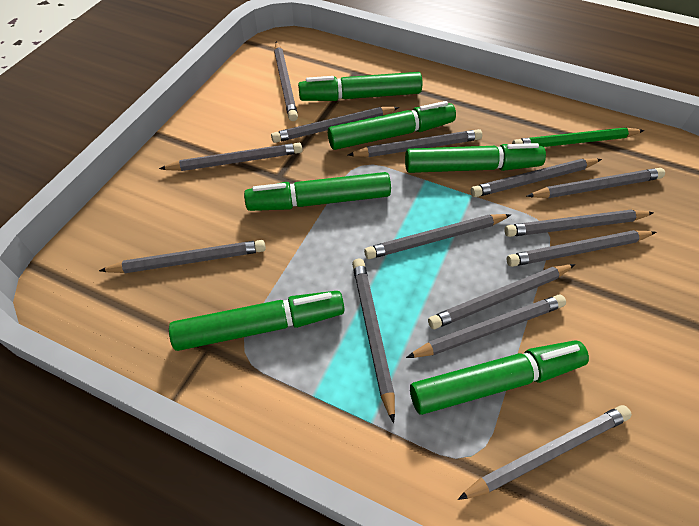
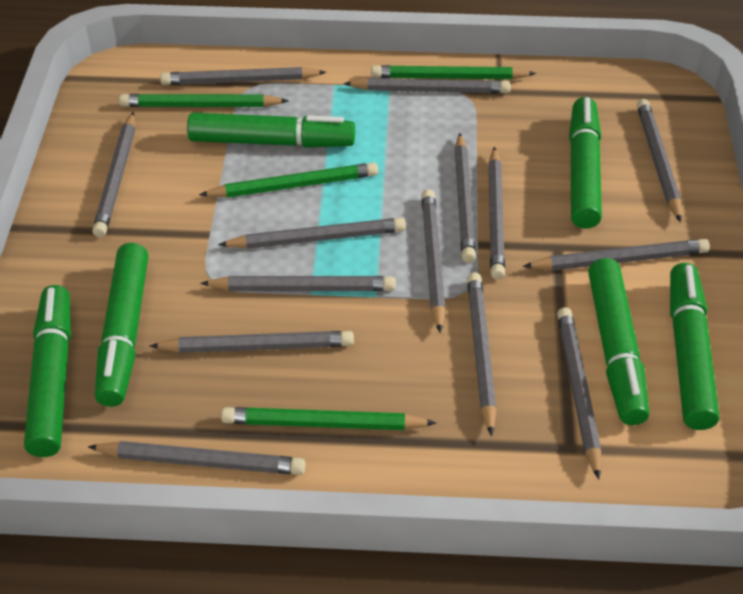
green pencil: 1 -> 4

